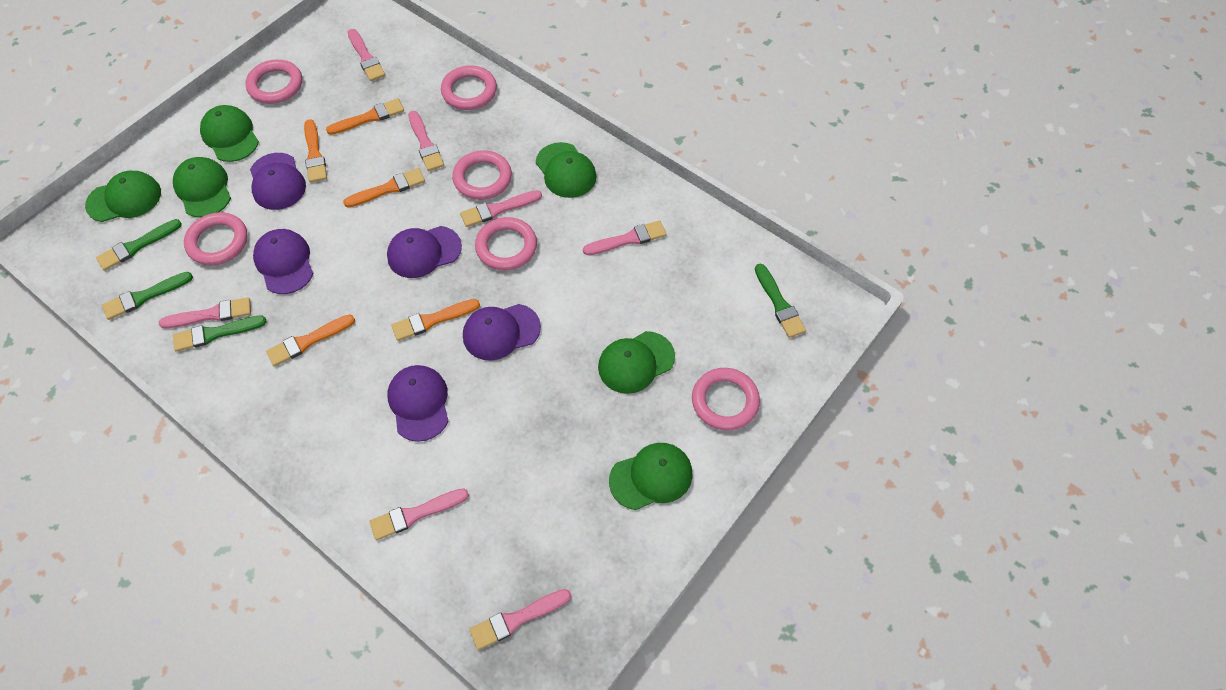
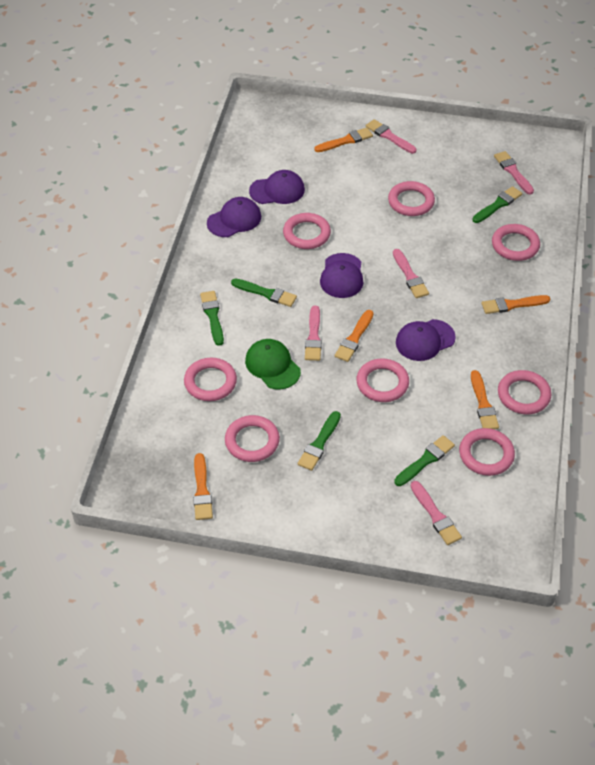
green brush: 4 -> 5
green cap: 6 -> 1
pink brush: 7 -> 5
pink ring: 6 -> 8
purple cap: 5 -> 4

